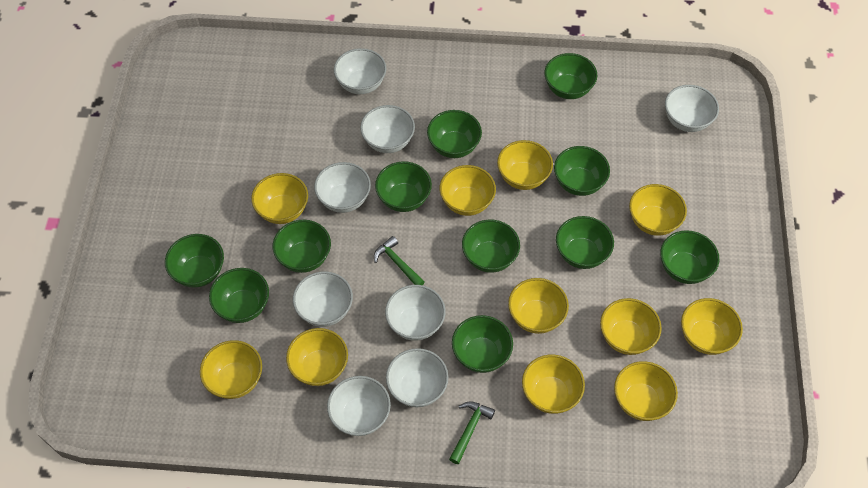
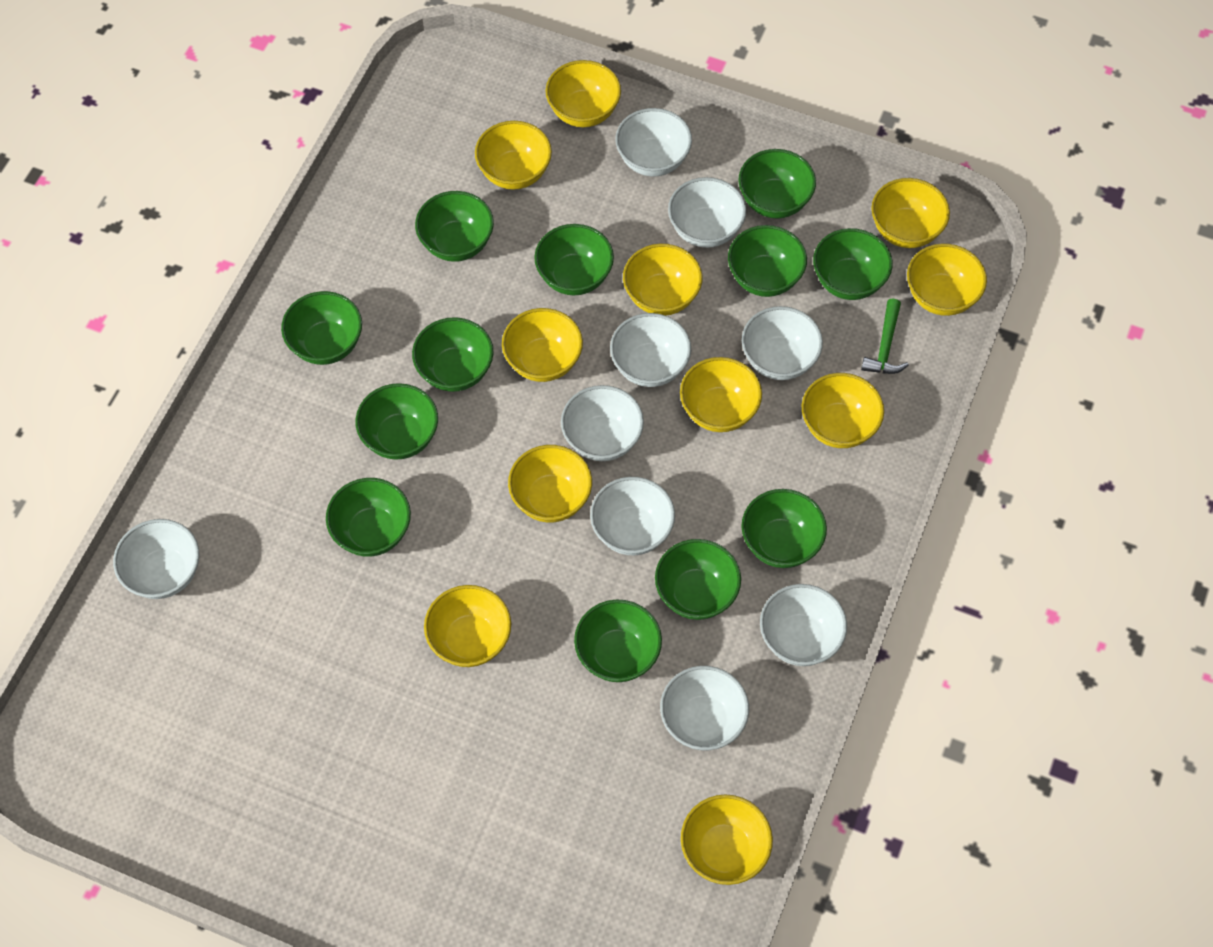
green bowl: 11 -> 12
green hammer: 2 -> 1
white bowl: 8 -> 9

